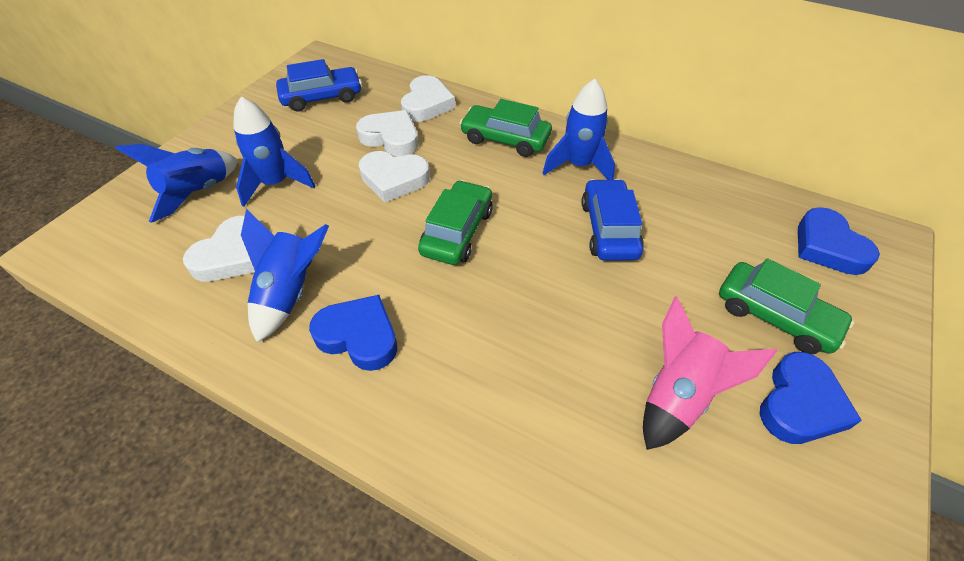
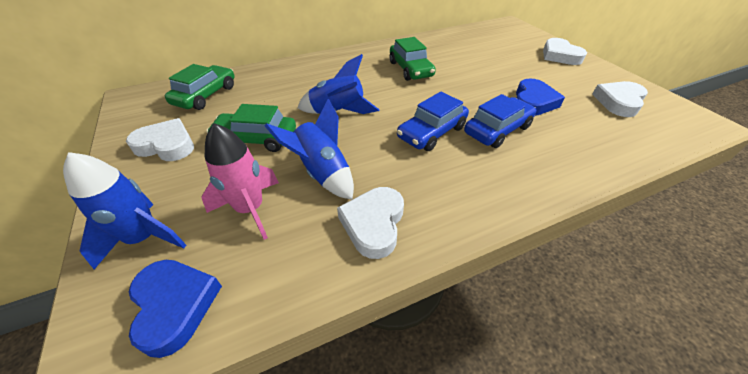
blue heart: 3 -> 2
blue rocket: 4 -> 3

